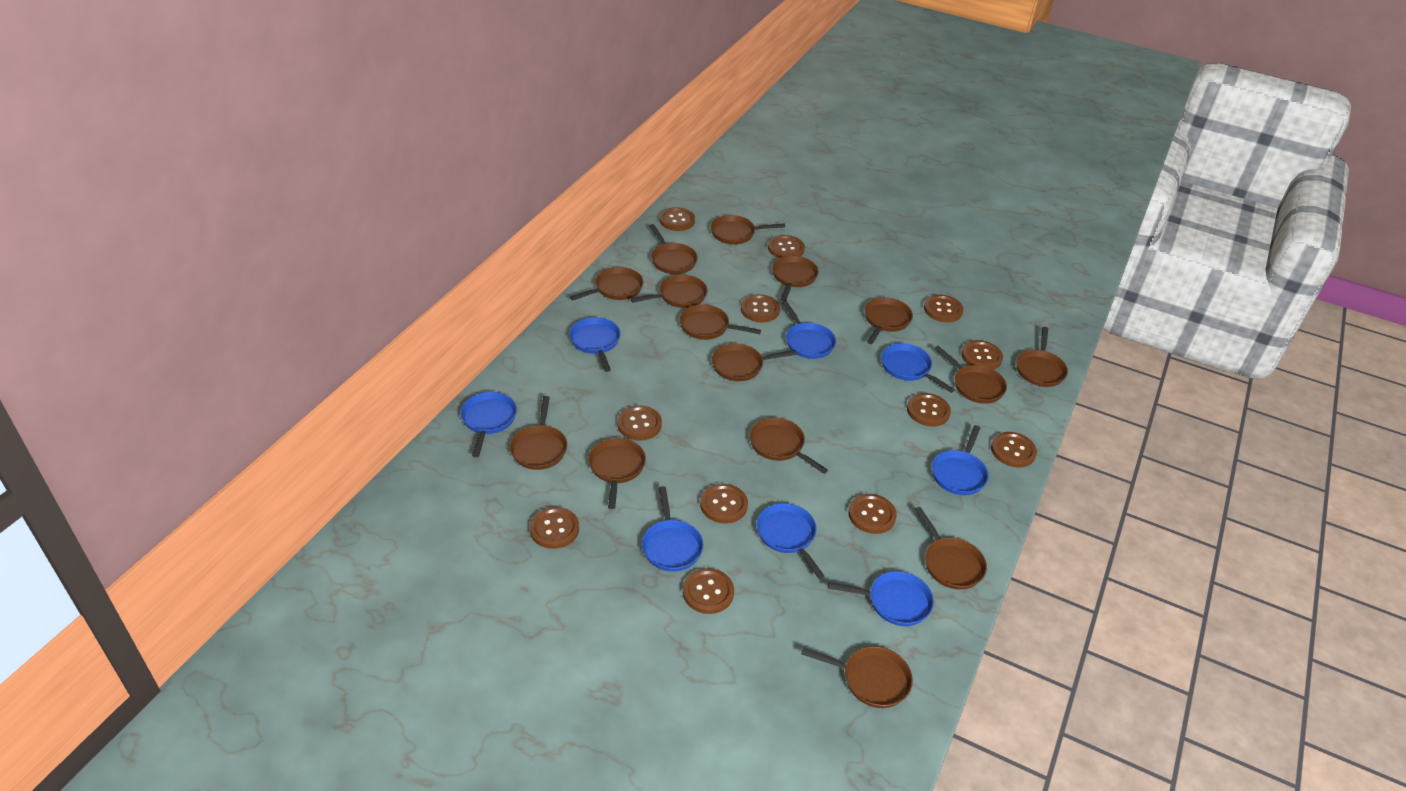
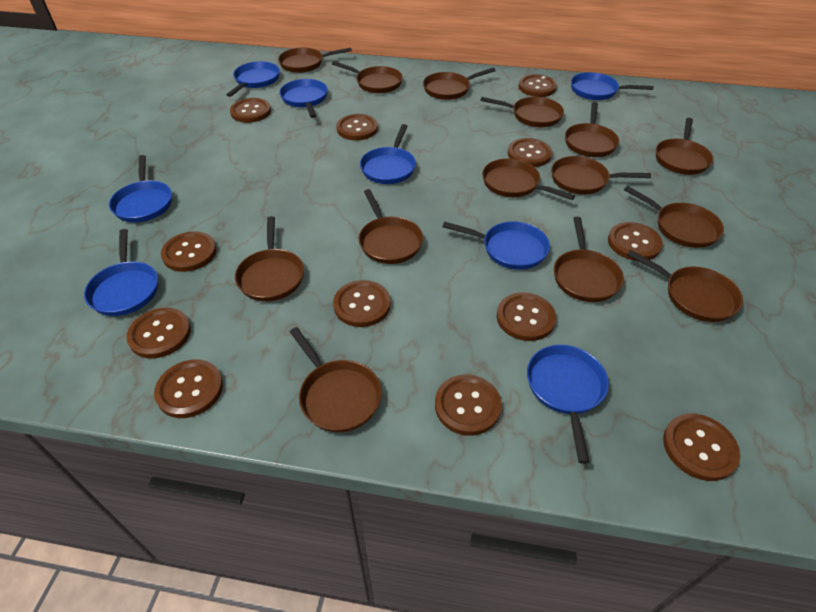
brown pan: 15 -> 14

